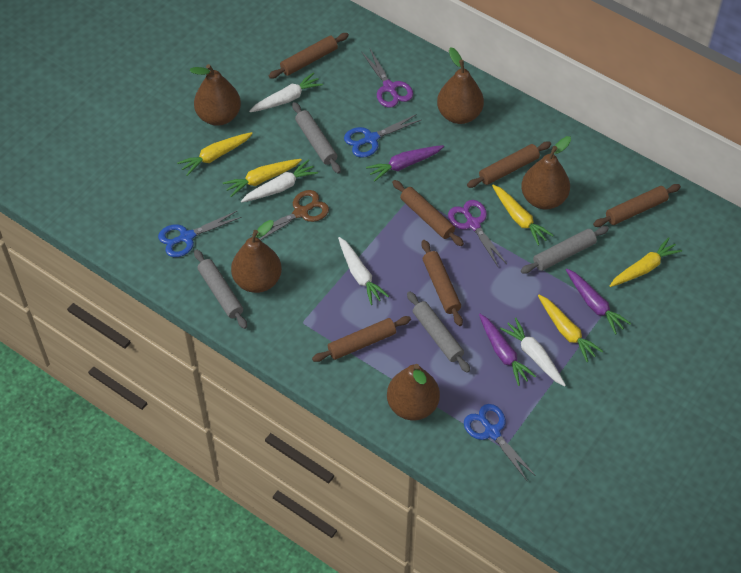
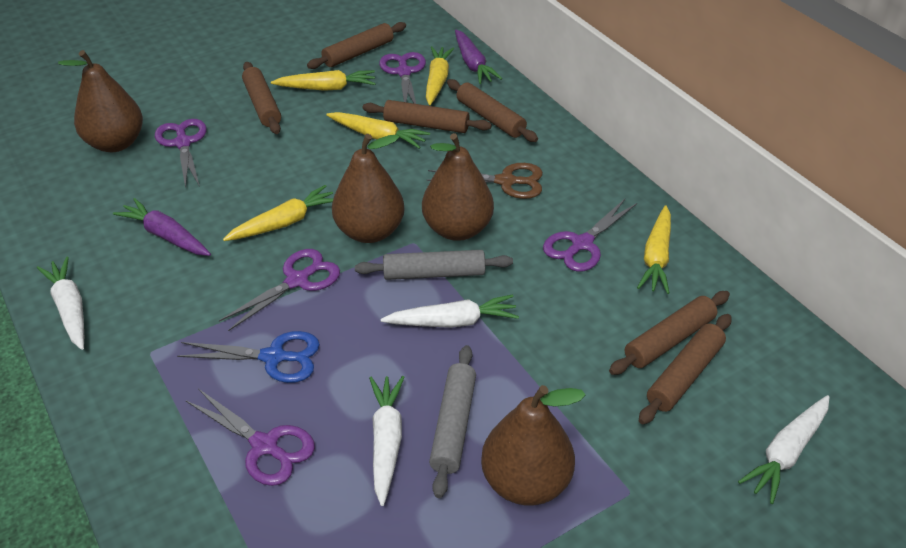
blue scissors: 3 -> 1
brown pear: 5 -> 4
grey rolling pin: 4 -> 2
purple carrot: 3 -> 2
purple scissors: 2 -> 5

